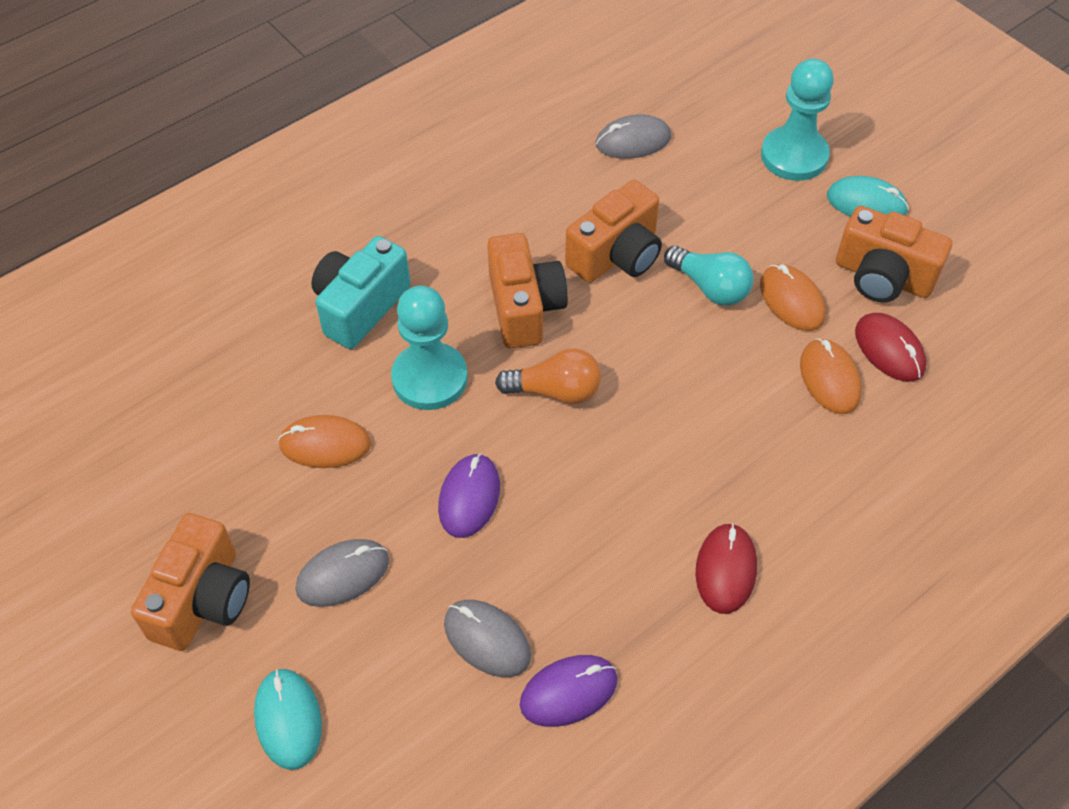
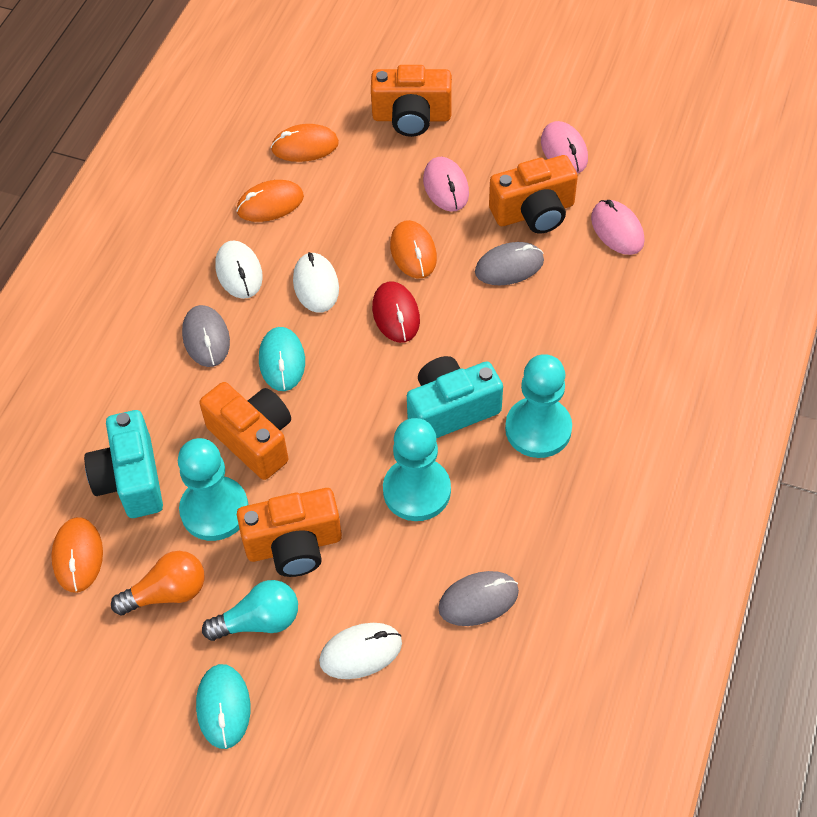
orange mouse: 3 -> 4
pink mouse: 0 -> 3
purple mouse: 2 -> 0
red mouse: 2 -> 1
turquoise camera: 1 -> 2
turquoise pawn: 2 -> 3
white mouse: 0 -> 3

